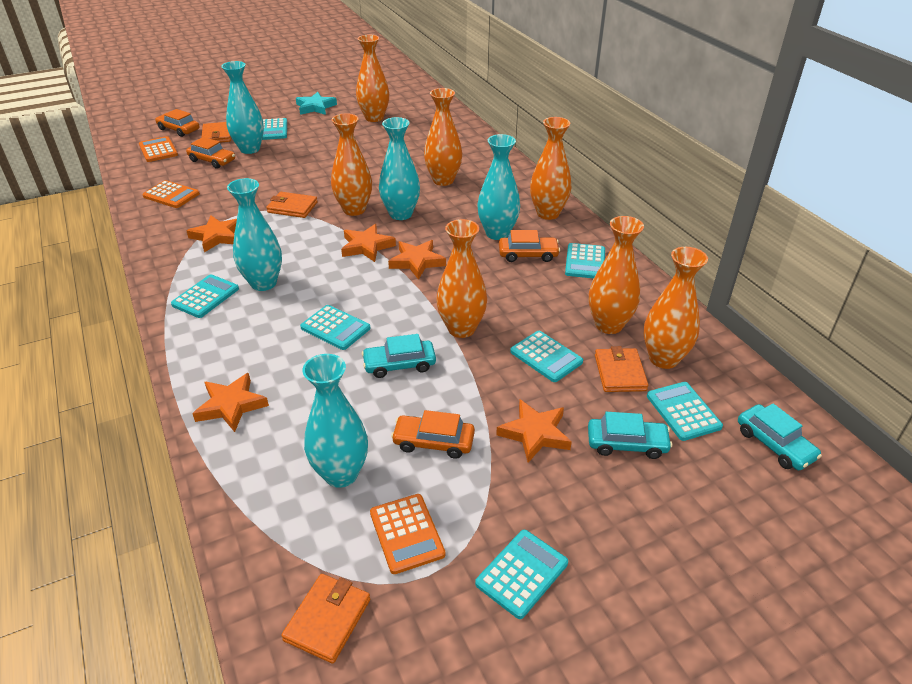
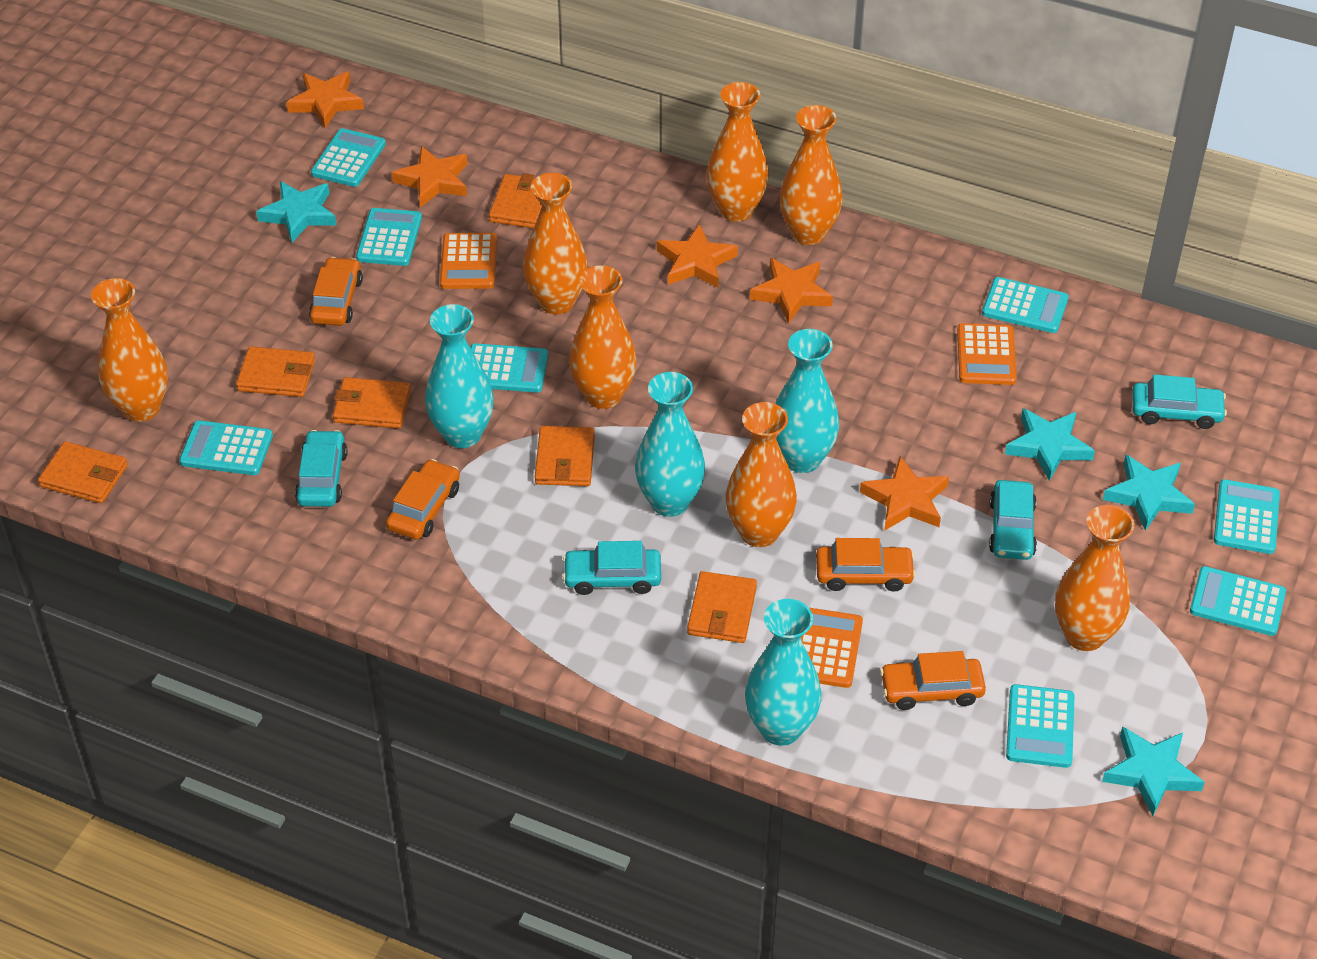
orange wallet: 4 -> 6
turquoise calculator: 7 -> 8
turquoise car: 3 -> 4
turquoise star: 1 -> 4
turquoise vase: 5 -> 4

